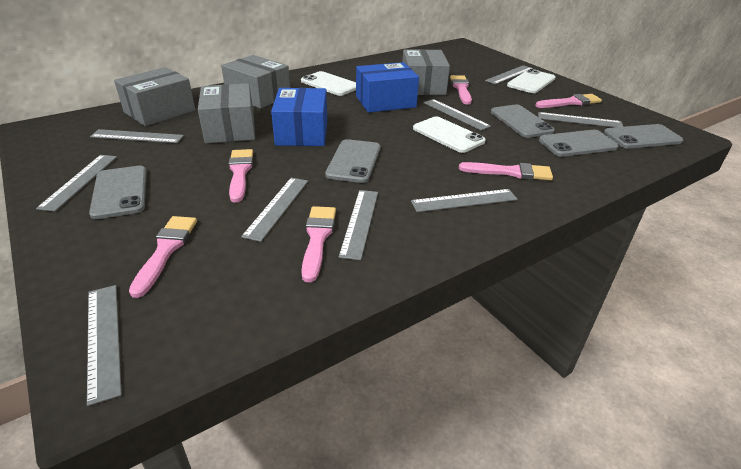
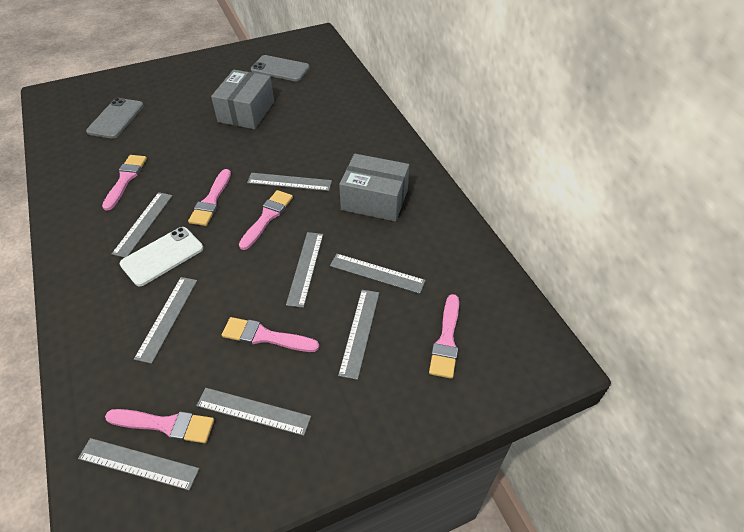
blue box: 2 -> 0
grey box: 4 -> 2
grey phone: 5 -> 2
grey ruler: 9 -> 8
white phone: 3 -> 1

